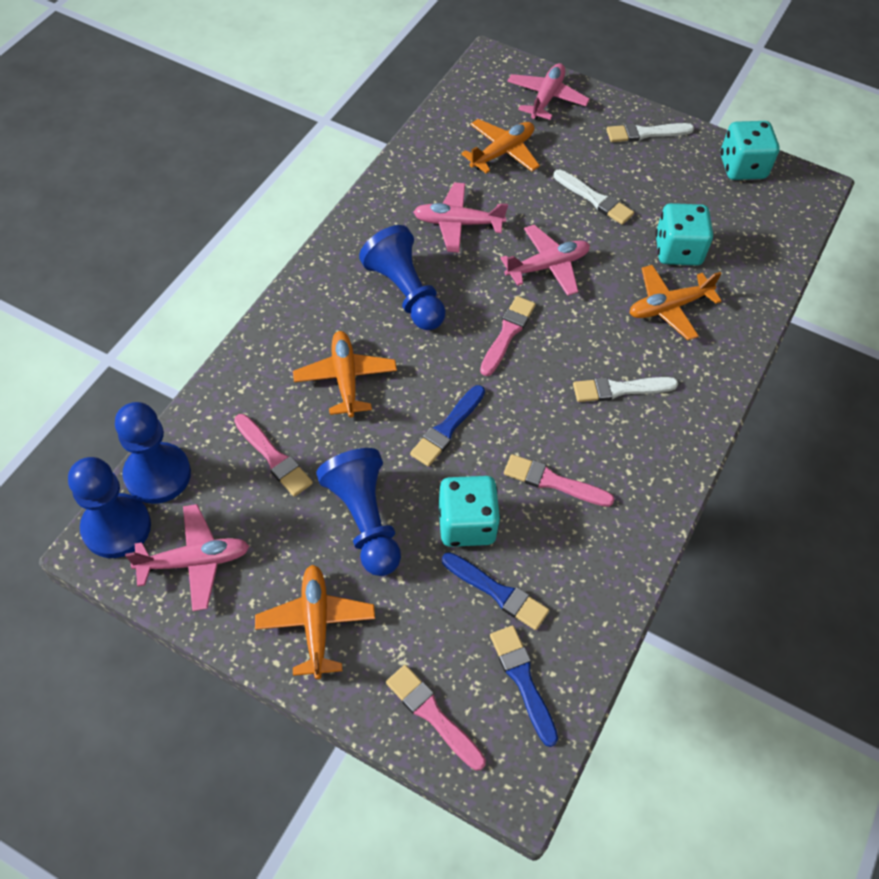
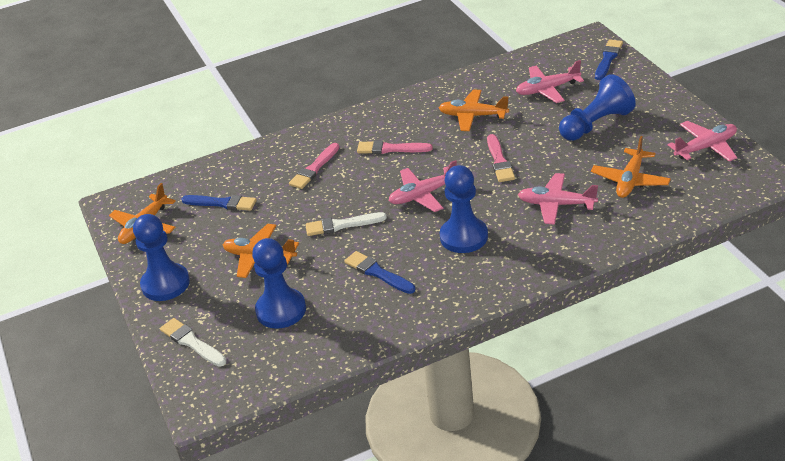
pink brush: 4 -> 3
turquoise dice: 3 -> 0
white brush: 3 -> 2

